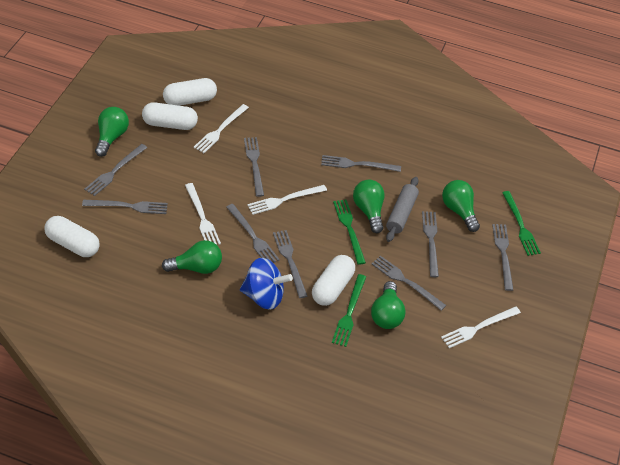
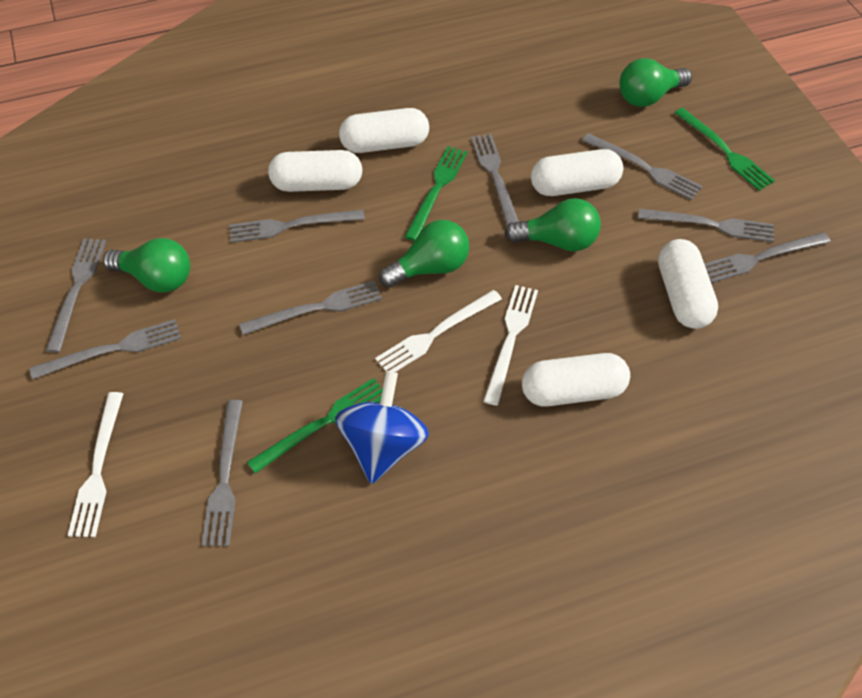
green light bulb: 5 -> 4
grey rolling pin: 1 -> 0
white capsule: 4 -> 5
white fork: 4 -> 3

